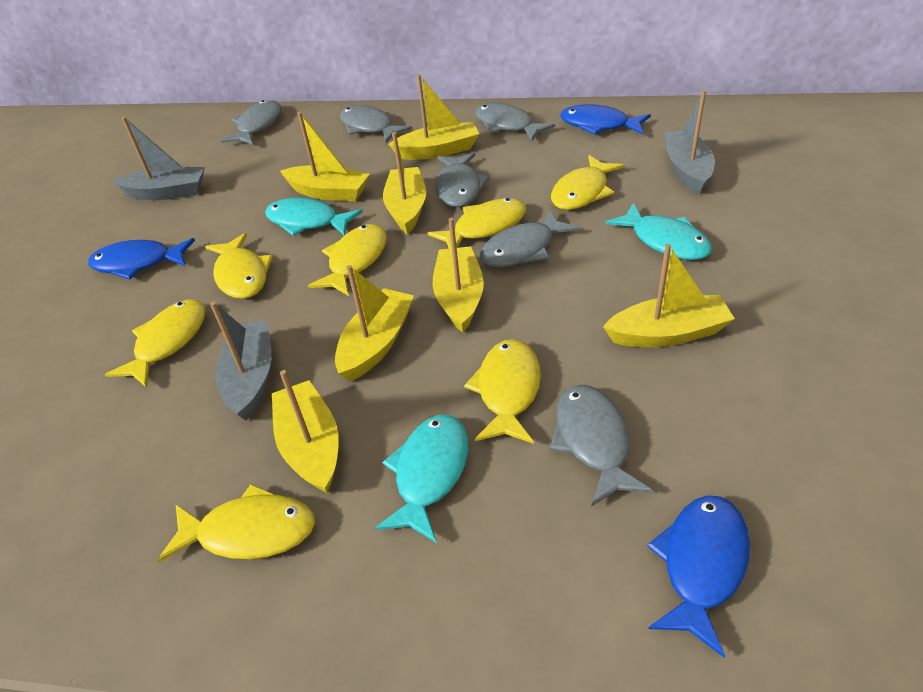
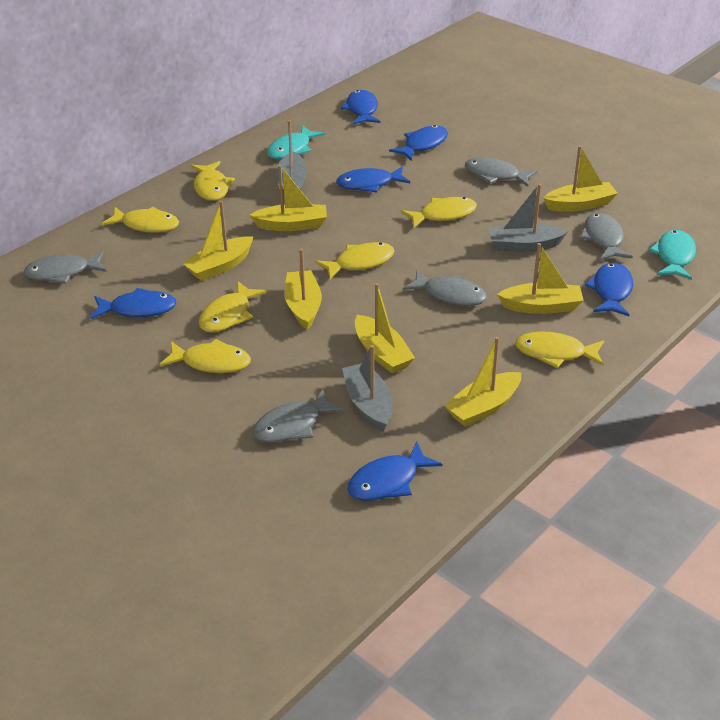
blue fish: 3 -> 6
grey fish: 6 -> 5
turquoise fish: 3 -> 2

